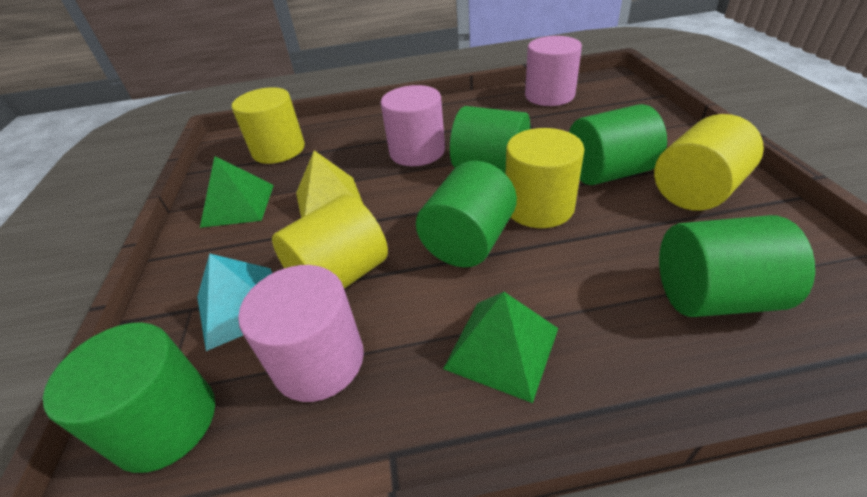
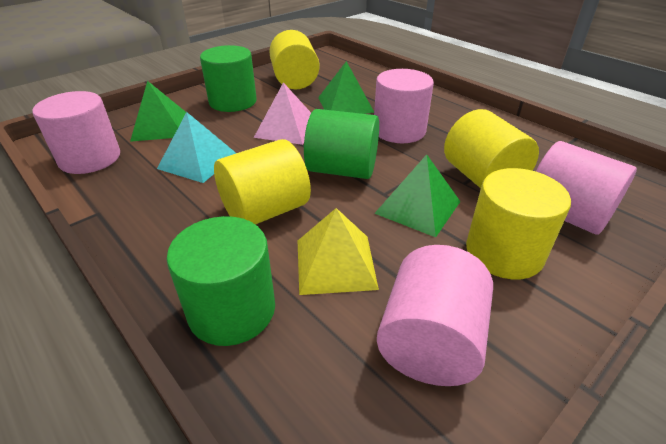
green cylinder: 5 -> 3
green pyramid: 2 -> 3
pink cylinder: 3 -> 4
pink pyramid: 0 -> 1

